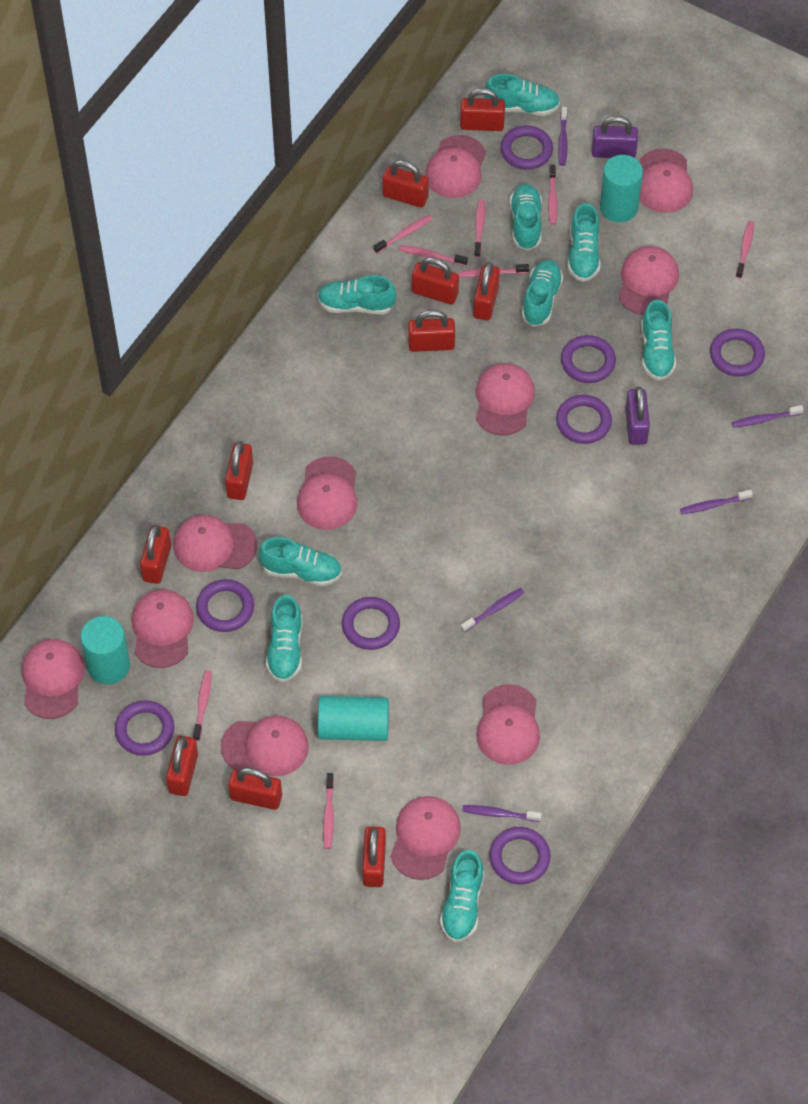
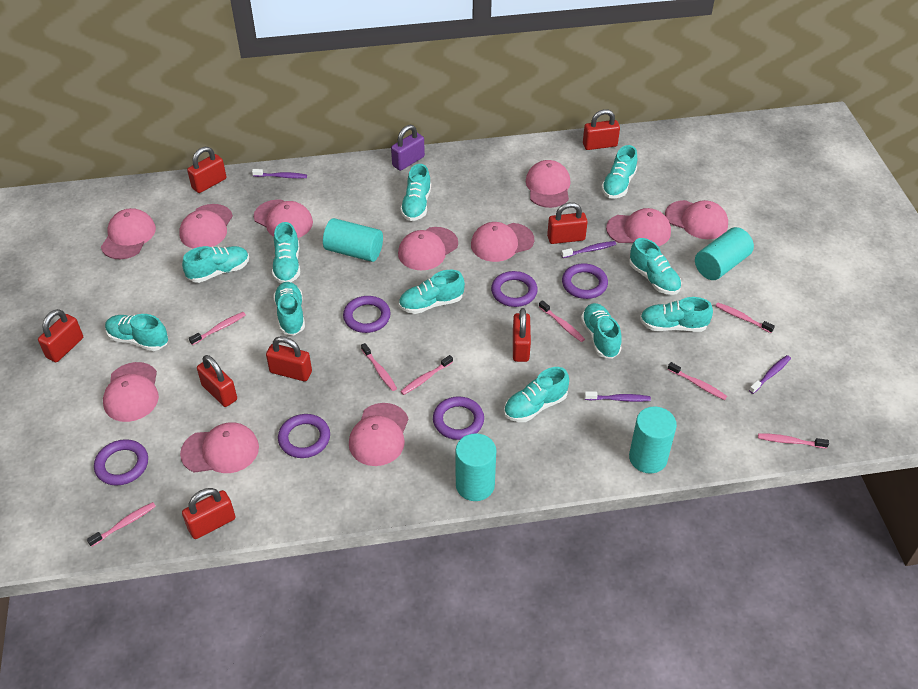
purple padlock: 2 -> 1
purple ring: 8 -> 6
purple toothbrush: 5 -> 4
red padlock: 10 -> 8
turquoise cylinder: 3 -> 4
turquoise shoe: 9 -> 11

